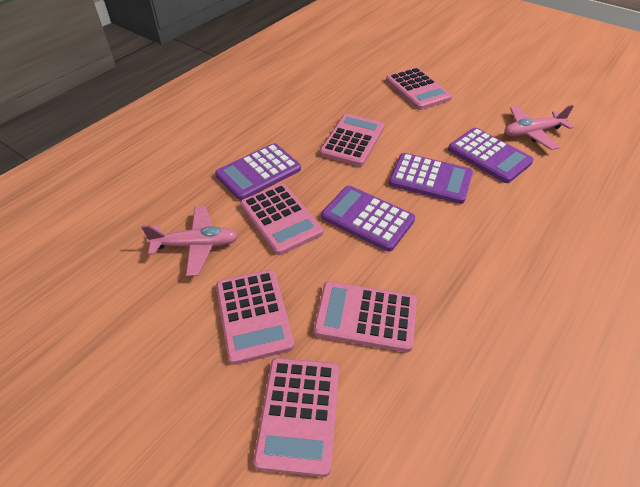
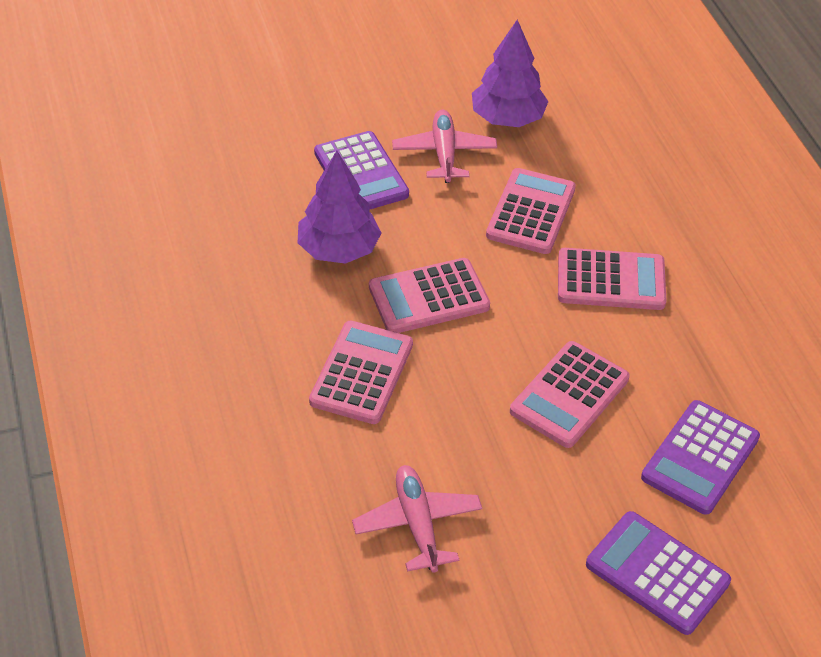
pink calculator: 6 -> 5
purple calculator: 4 -> 3
purple tree: 0 -> 2

